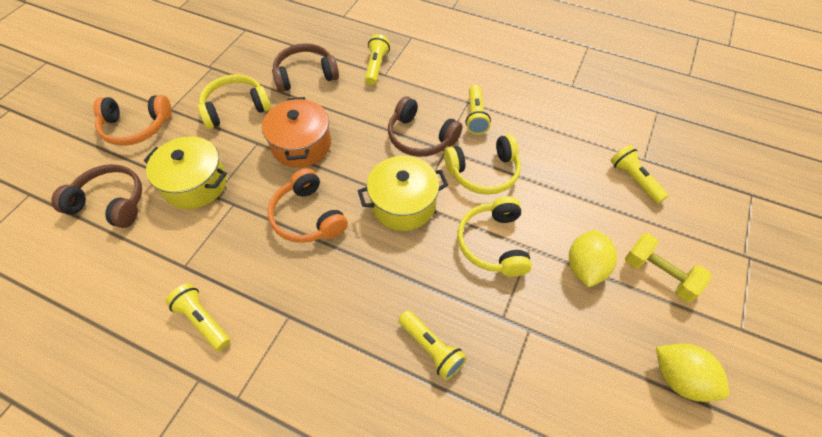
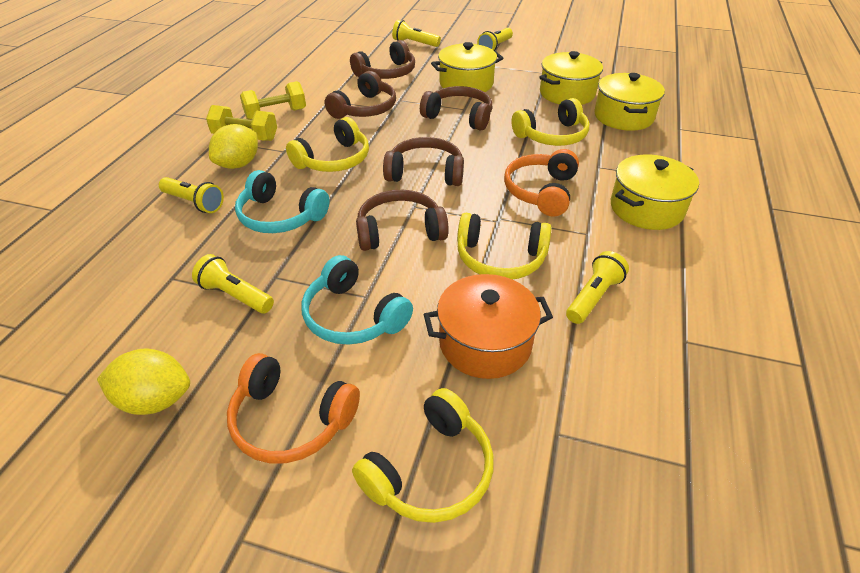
brown headphones: 3 -> 5
turquoise headphones: 0 -> 2
yellow dumbbell: 1 -> 2
yellow headphones: 3 -> 4
yellow pot: 2 -> 4

